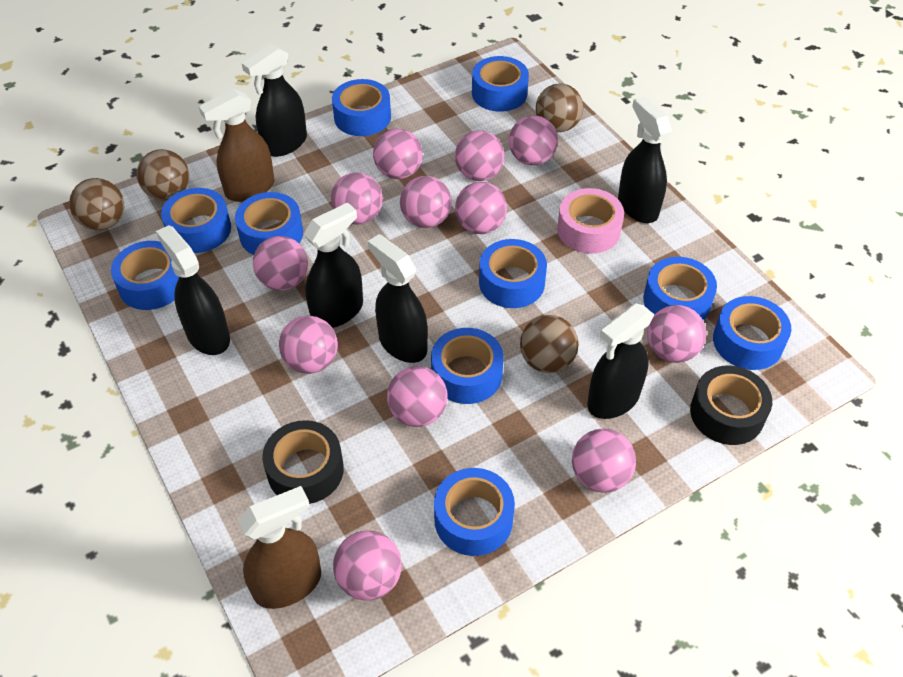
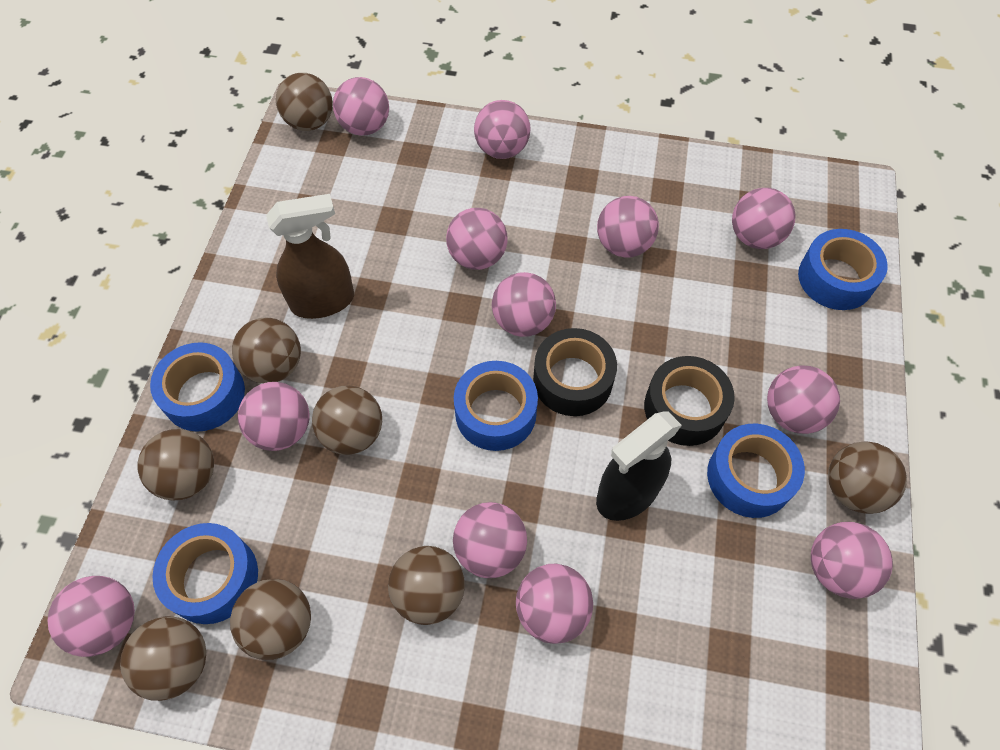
black spray bottle: 6 -> 1
blue tape: 10 -> 5
brown ball: 4 -> 8
brown spray bottle: 2 -> 1
pink tape: 1 -> 0

